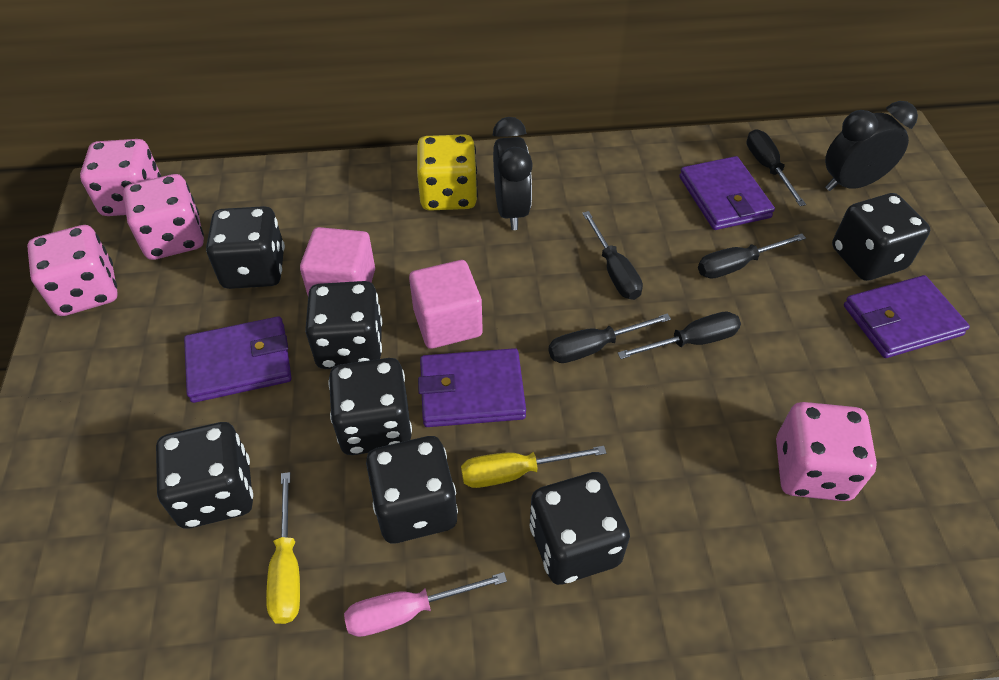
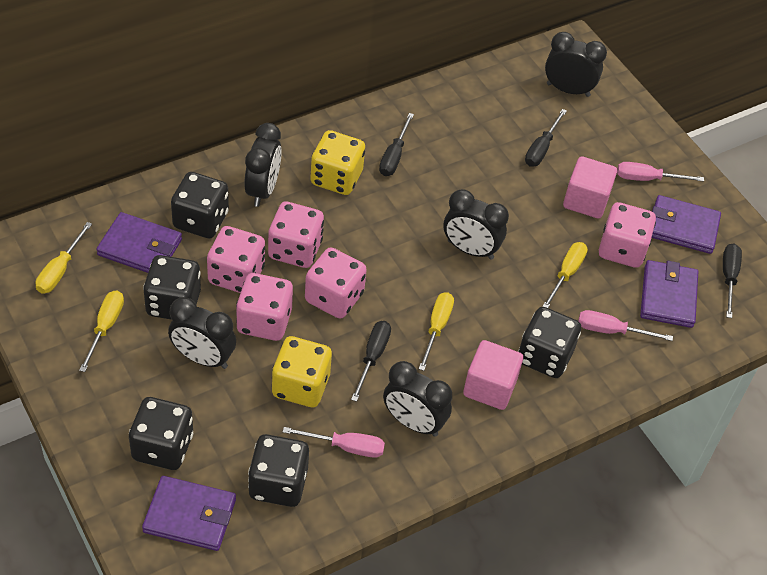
black clock: 2 -> 5
black dice: 7 -> 5
black screwdriver: 5 -> 4
pink dice: 4 -> 5
pink screwdriver: 1 -> 3
yellow dice: 1 -> 2
yellow screwdriver: 2 -> 4

